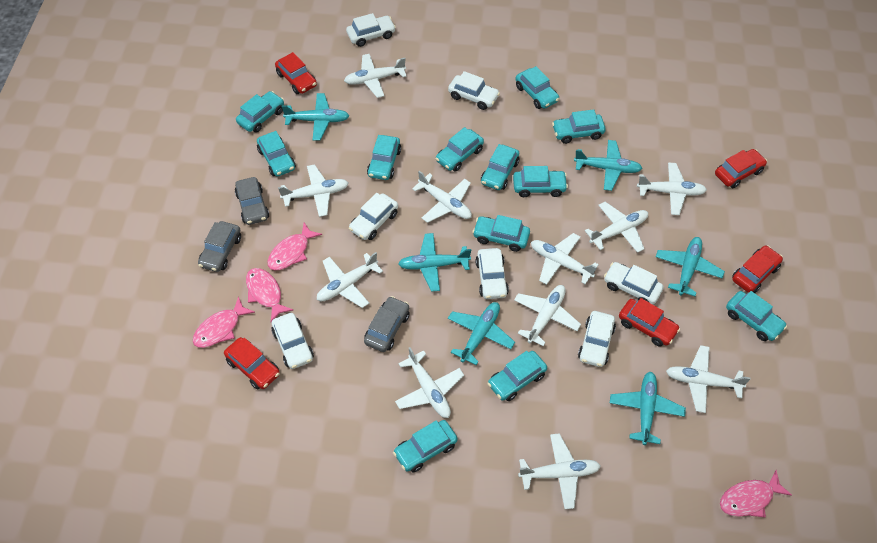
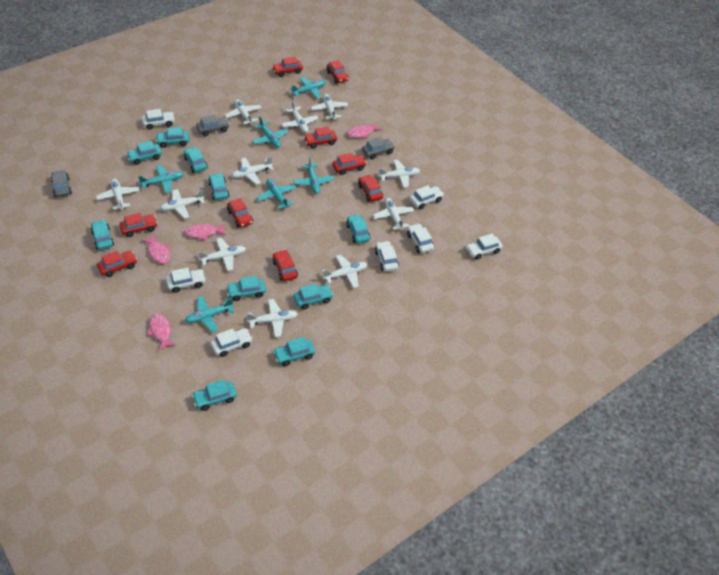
red car: 5 -> 9
turquoise car: 12 -> 10

